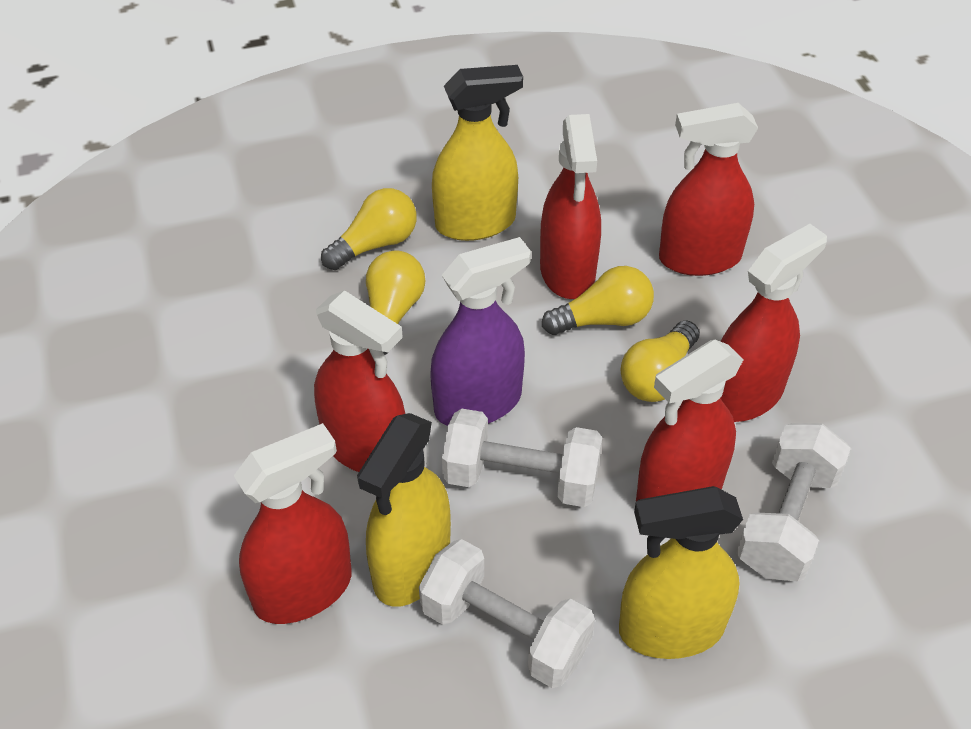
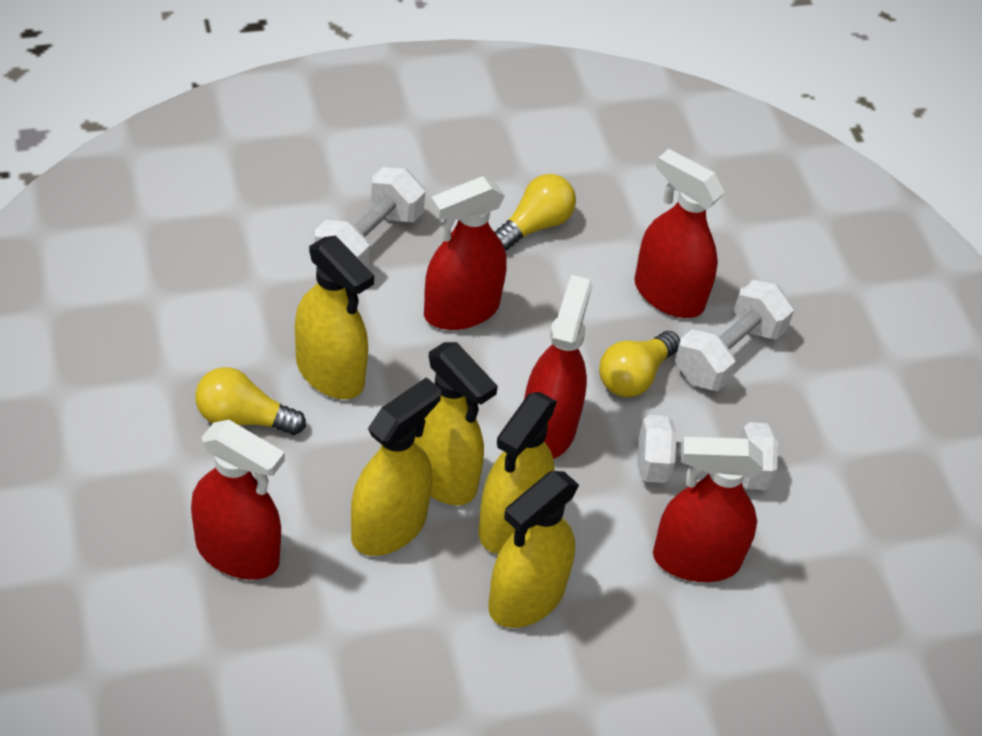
purple spray bottle: 1 -> 0
red spray bottle: 6 -> 5
yellow light bulb: 4 -> 3
yellow spray bottle: 3 -> 5

